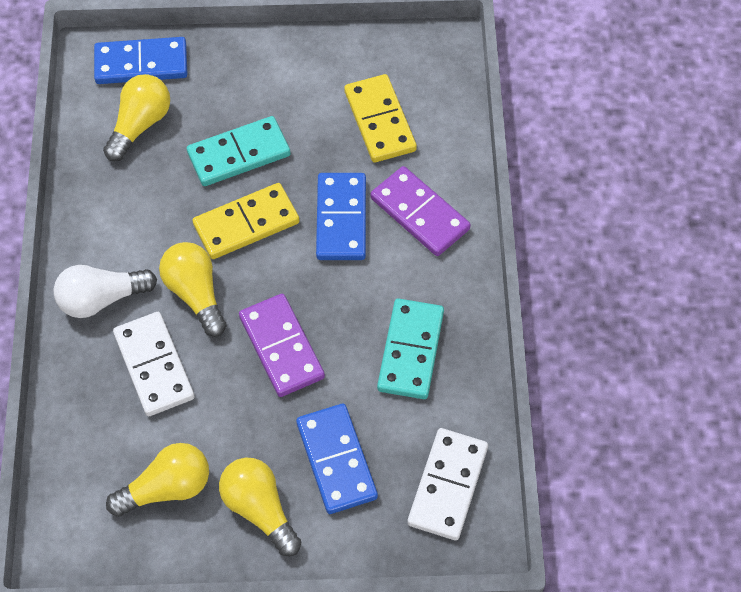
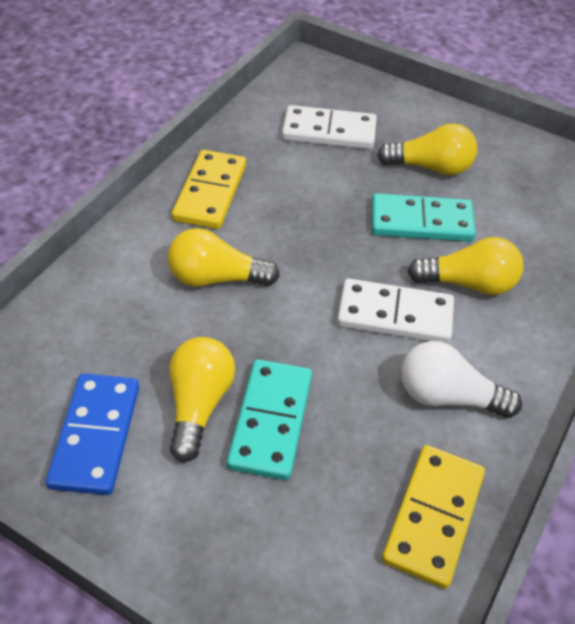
blue domino: 3 -> 1
purple domino: 2 -> 0

